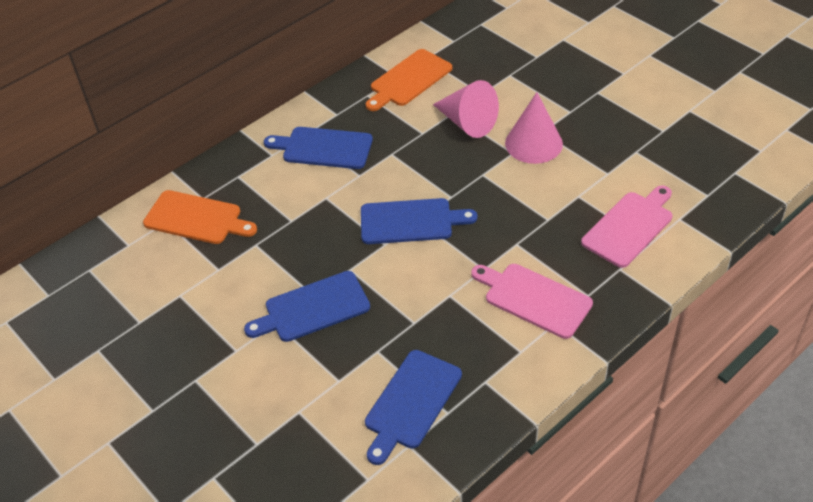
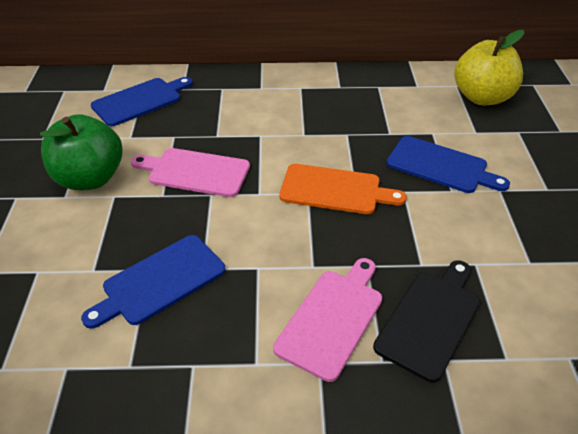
black cutting board: 0 -> 1
blue cutting board: 4 -> 3
green apple: 0 -> 1
orange cutting board: 2 -> 1
pink cone: 2 -> 0
yellow apple: 0 -> 1

